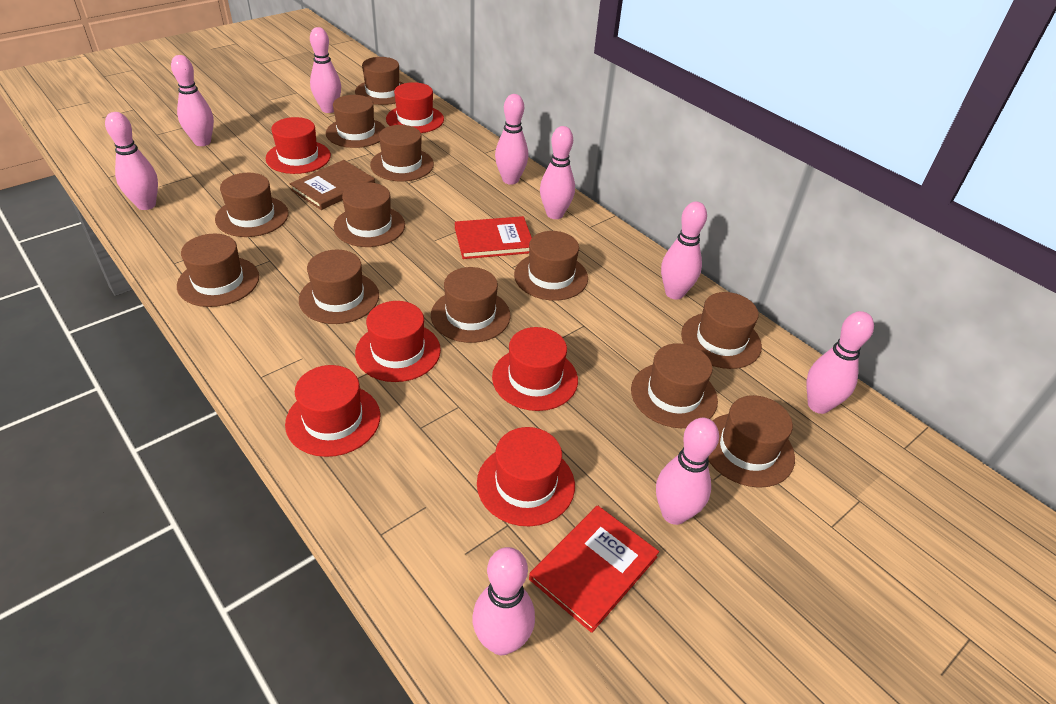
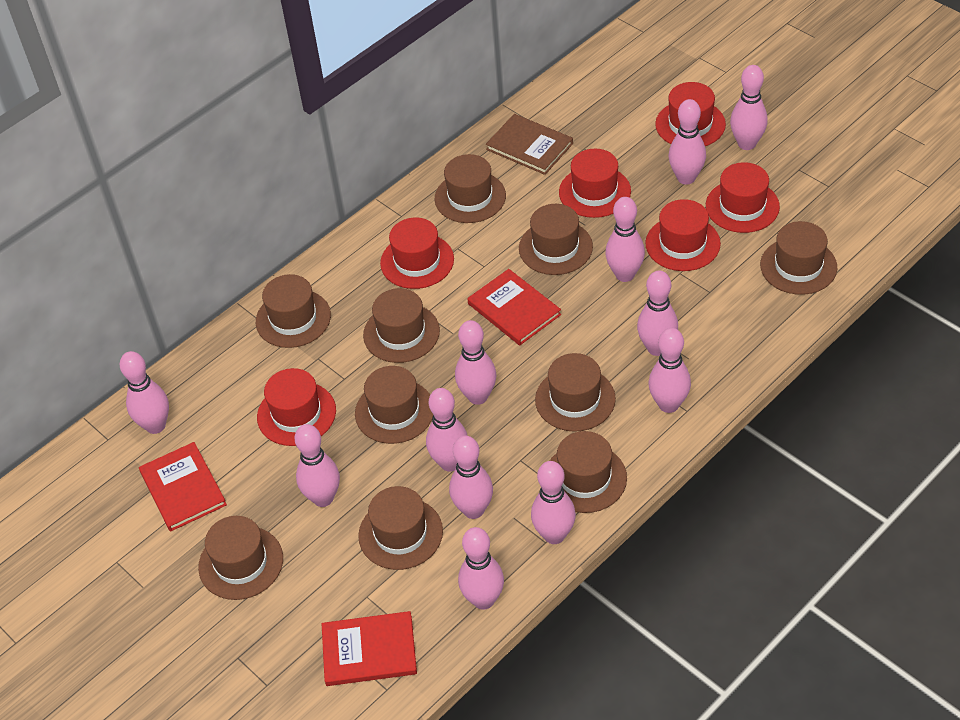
brown hat: 12 -> 10
pink bowling pin: 9 -> 12
red book: 2 -> 3

